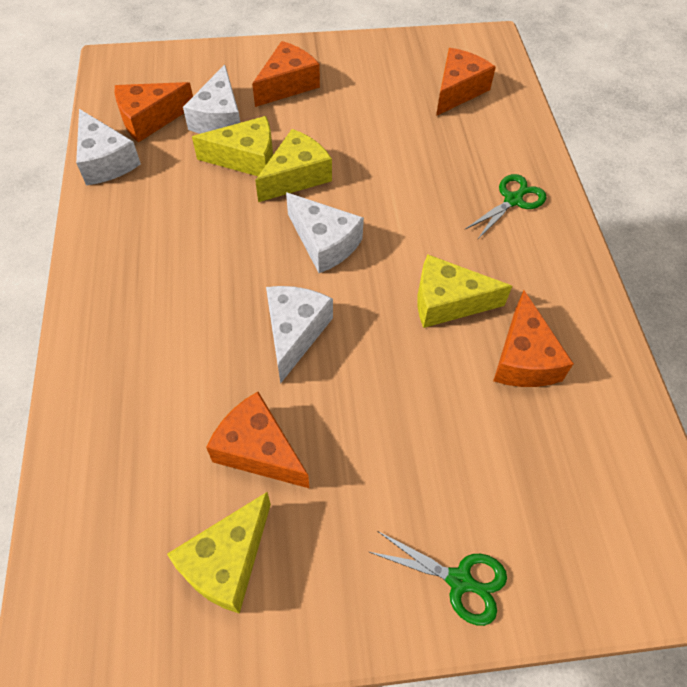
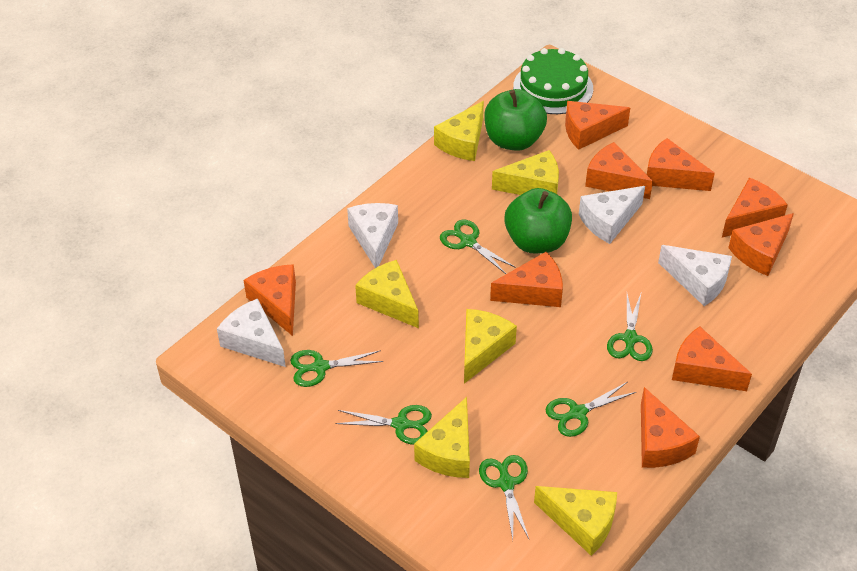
green apple: 0 -> 2
green cake: 0 -> 1
green scissors: 2 -> 6
orange cheese: 5 -> 9
yellow cheese: 4 -> 6

